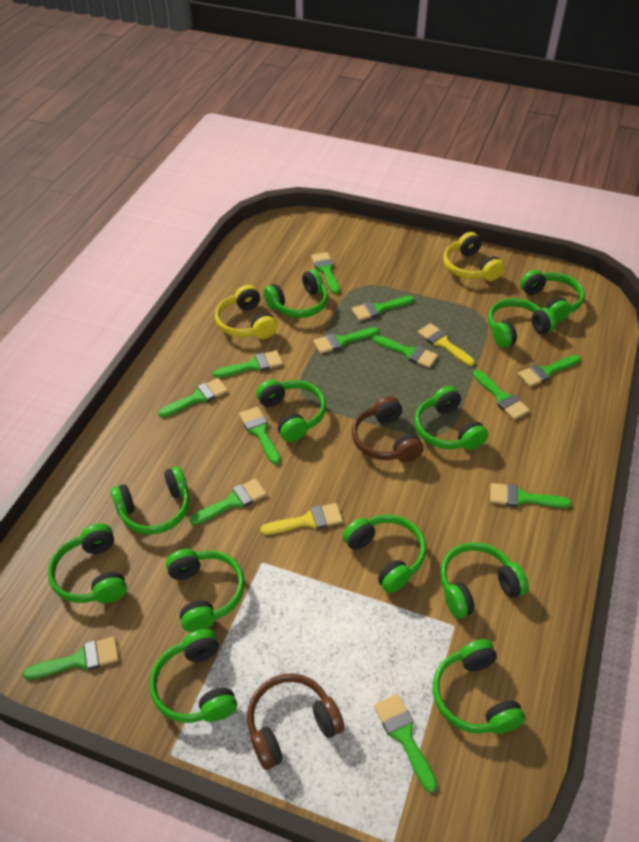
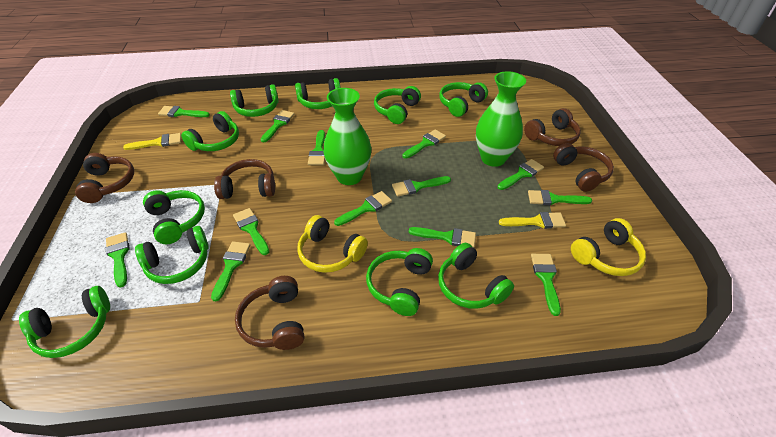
brown headphones: 2 -> 5
green headphones: 12 -> 10
green vase: 0 -> 2

